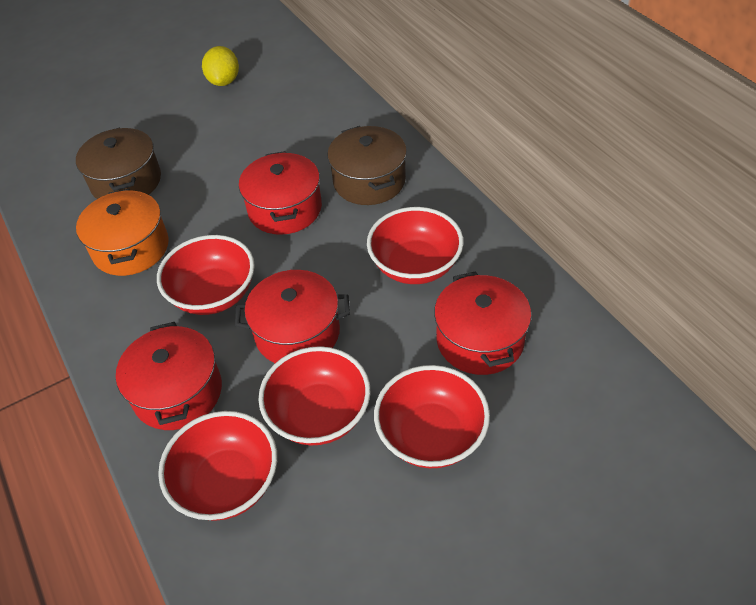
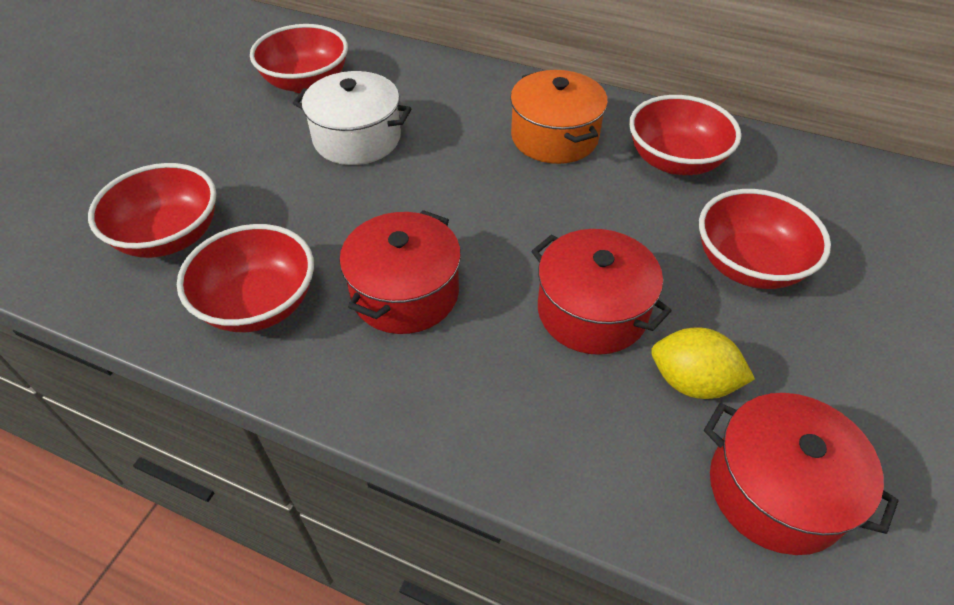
brown pot: 2 -> 0
red pot: 4 -> 3
white pot: 0 -> 1

